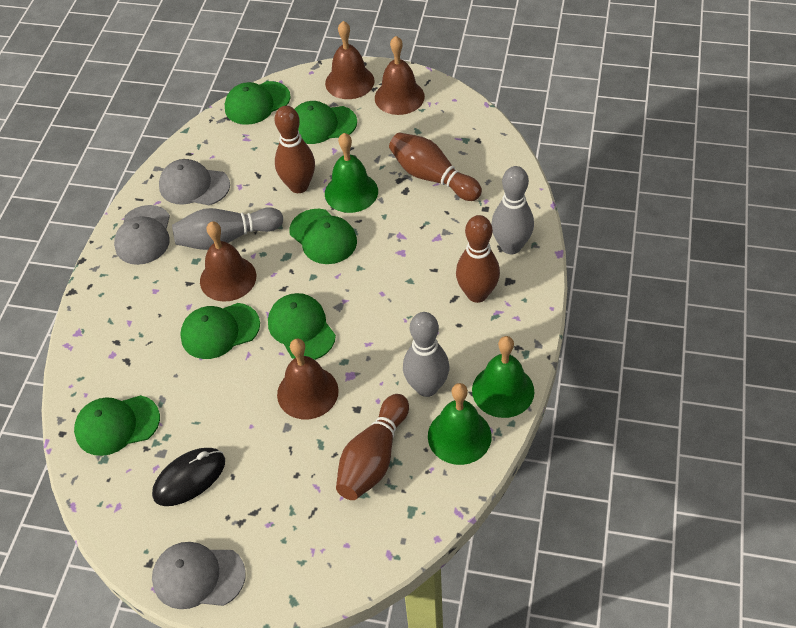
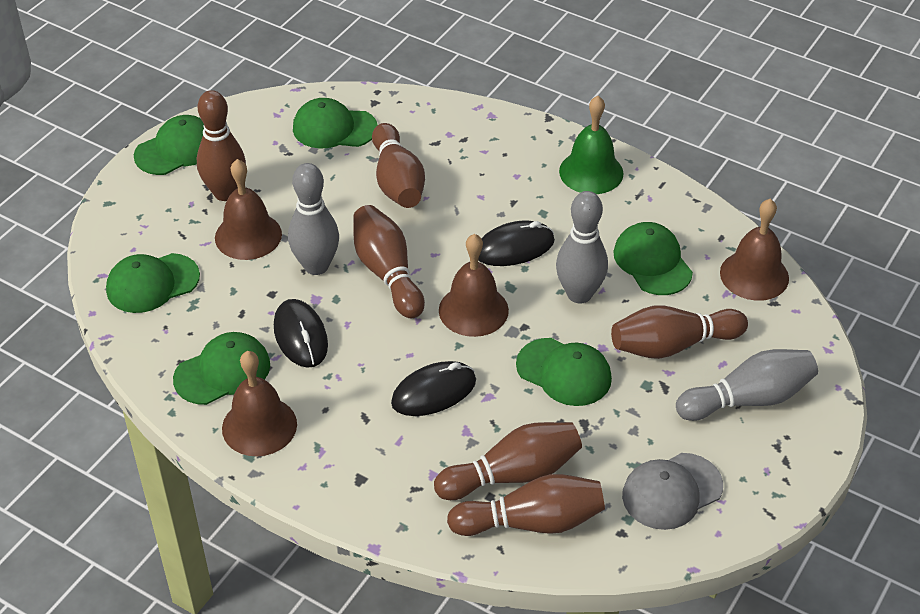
black mouse: 1 -> 3
brown bowling pin: 4 -> 6
green bell: 3 -> 1
grey cap: 3 -> 1

